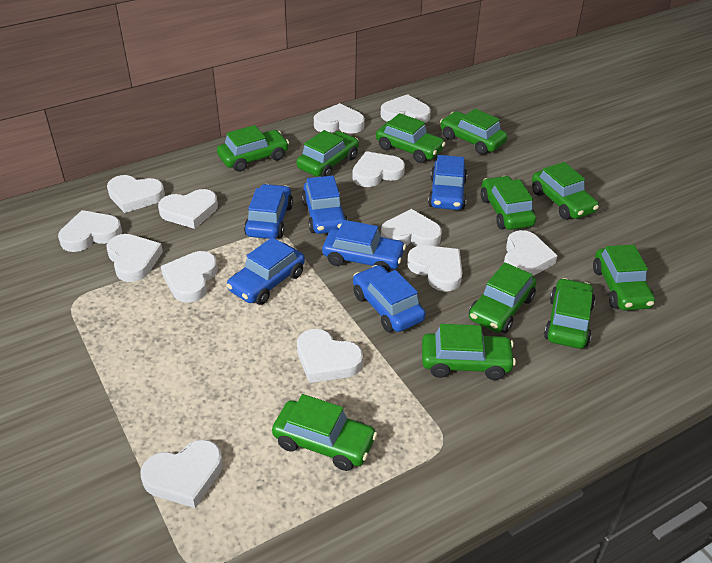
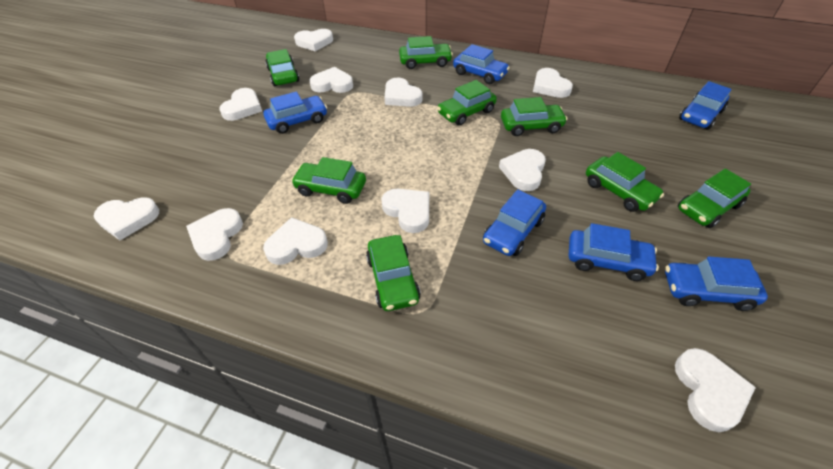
green car: 11 -> 8
white heart: 13 -> 11

